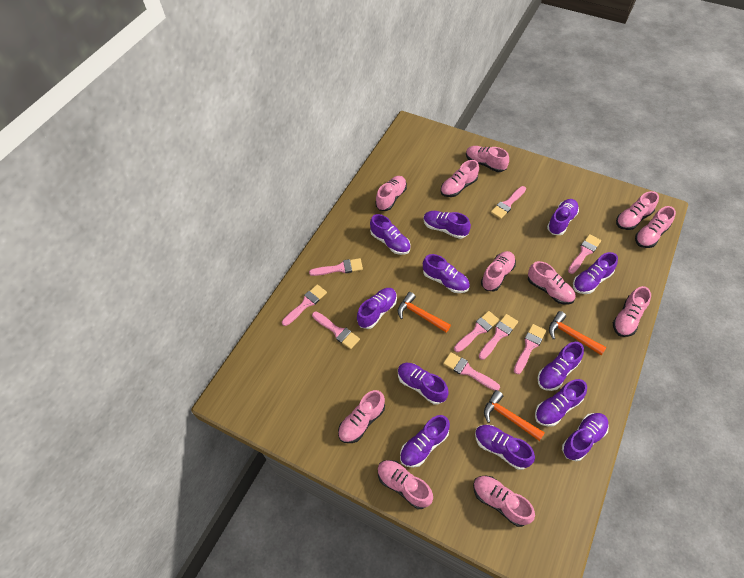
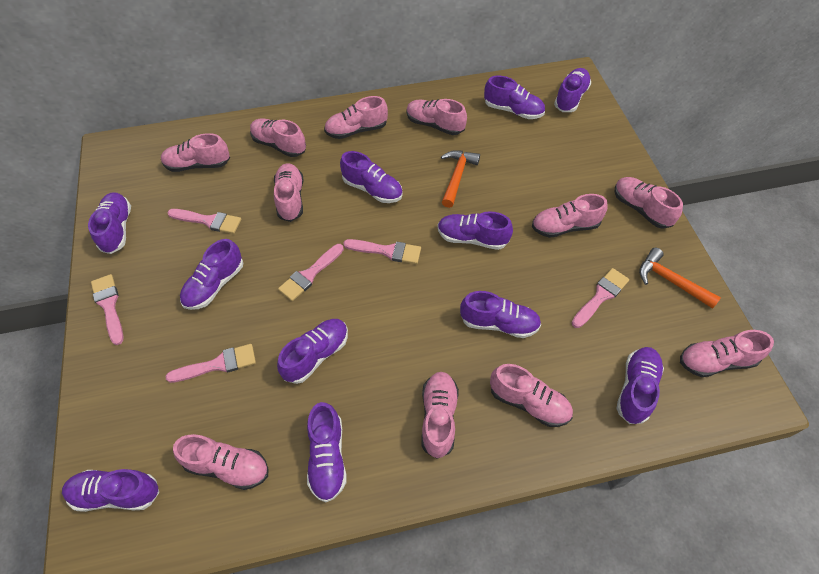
orange hammer: 3 -> 2
pink brush: 9 -> 6
purple shoe: 12 -> 11

